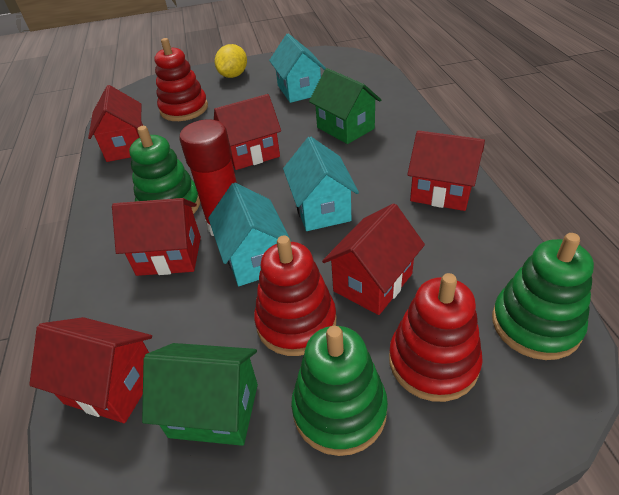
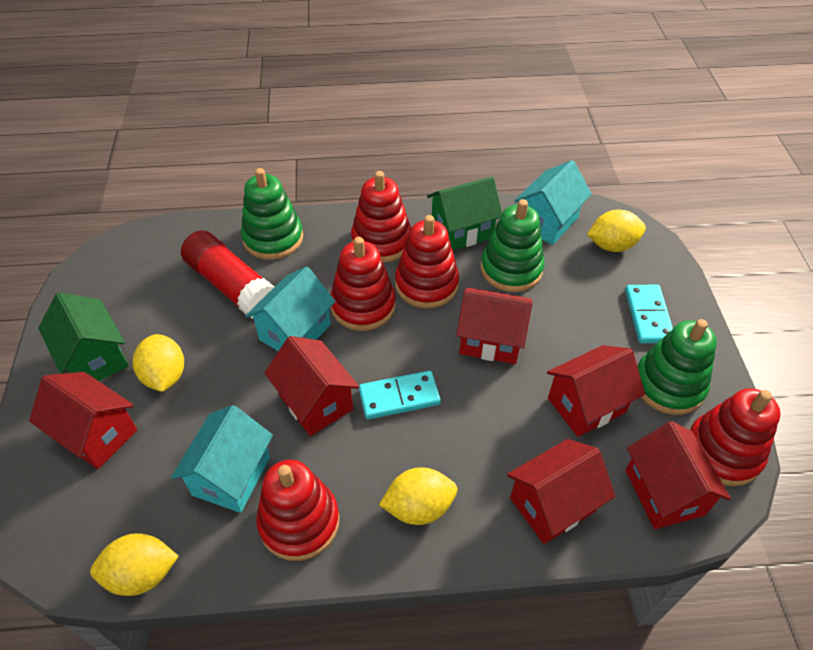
red stacking toy: 3 -> 5
turquoise domino: 0 -> 2
yellow lemon: 1 -> 4

